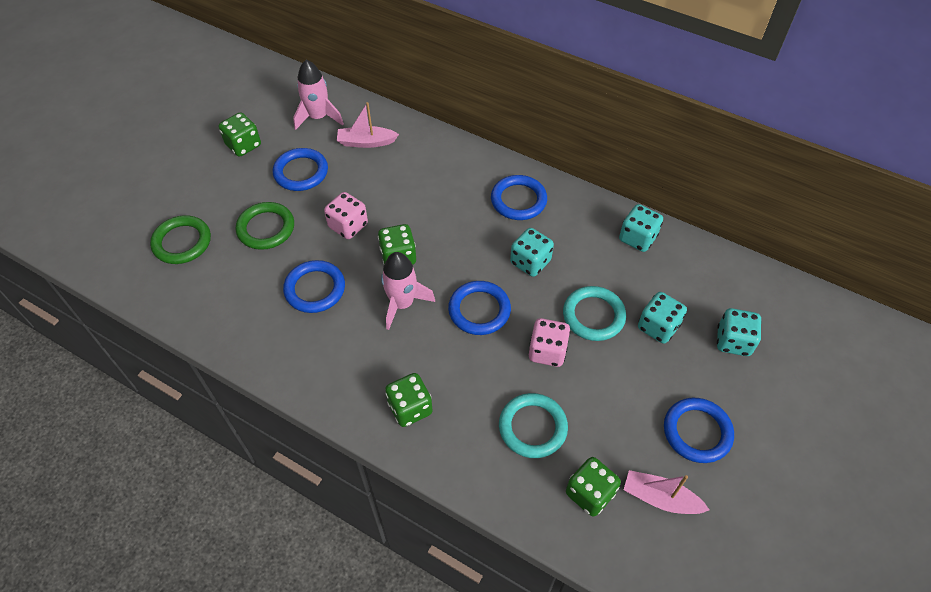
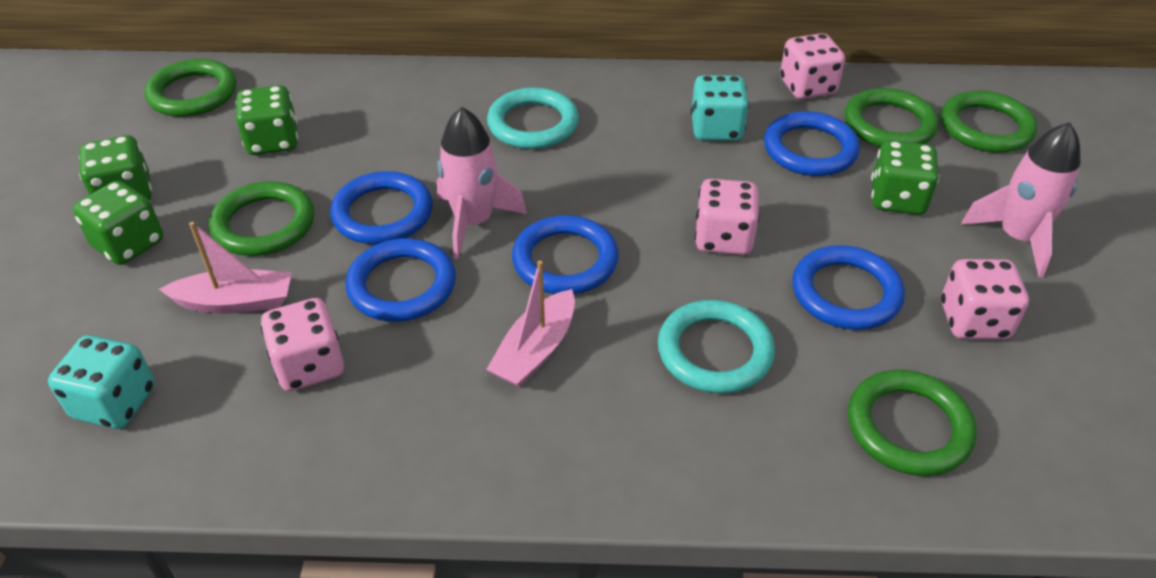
green ring: 2 -> 5
pink dice: 2 -> 4
turquoise dice: 4 -> 2

